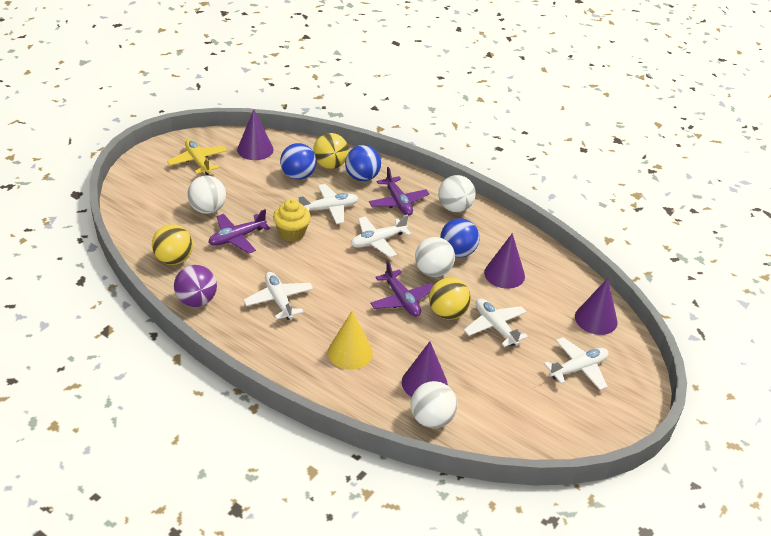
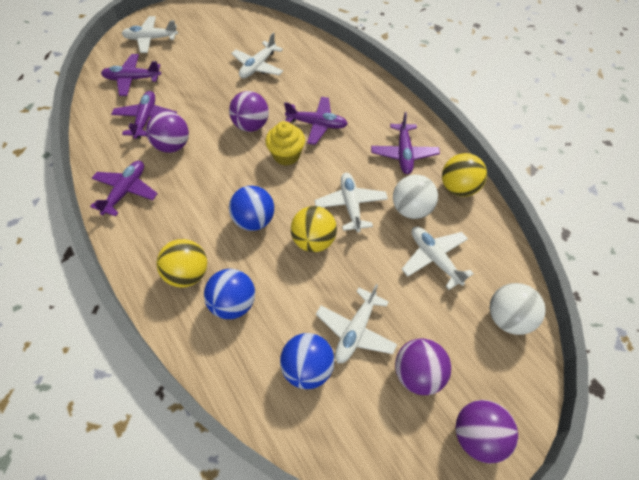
purple ball: 1 -> 4
purple cone: 4 -> 0
purple plane: 3 -> 5
white ball: 4 -> 2
yellow cone: 1 -> 0
yellow plane: 1 -> 0

